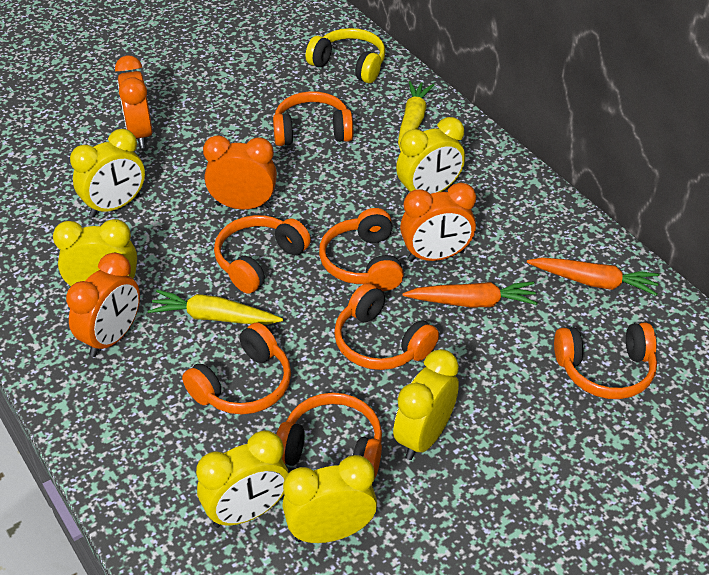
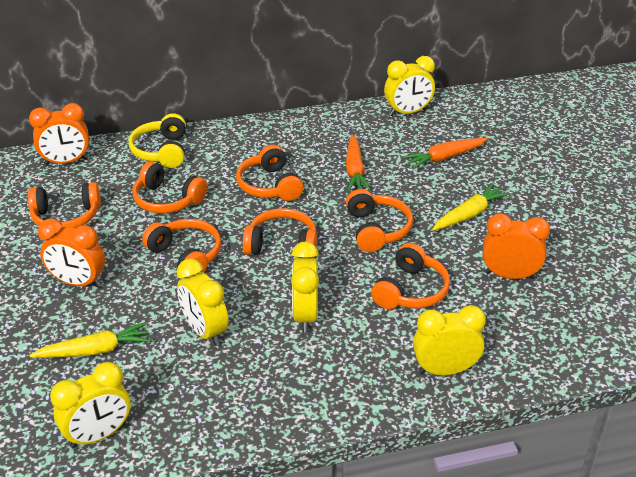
orange clock: 4 -> 3
yellow clock: 6 -> 5

